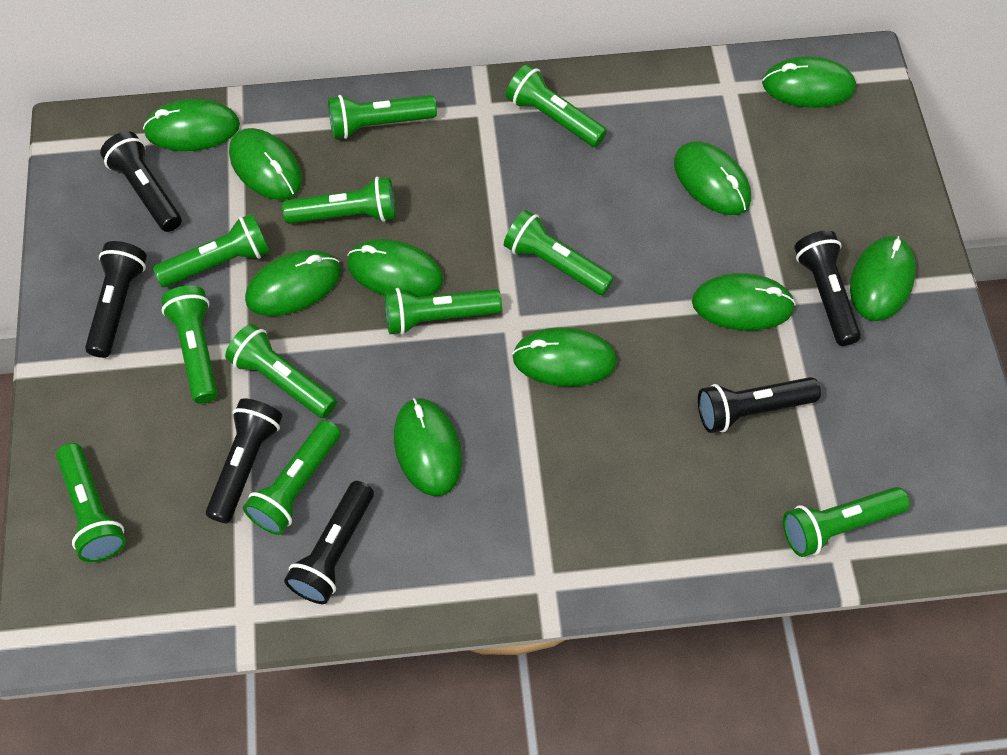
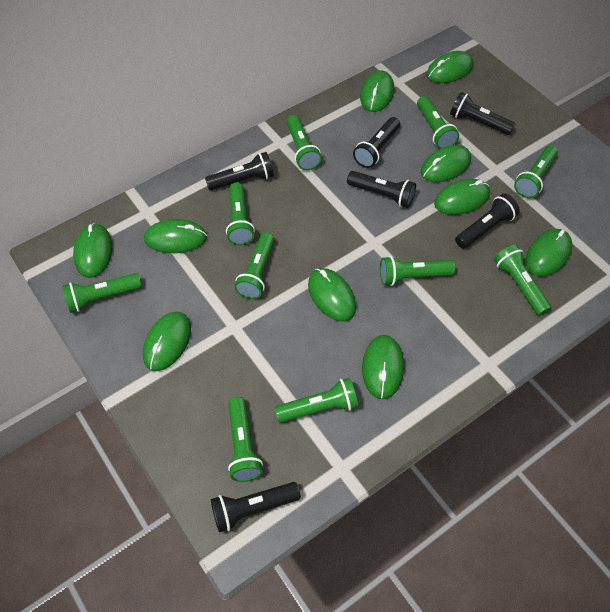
green flashlight: 11 -> 10

